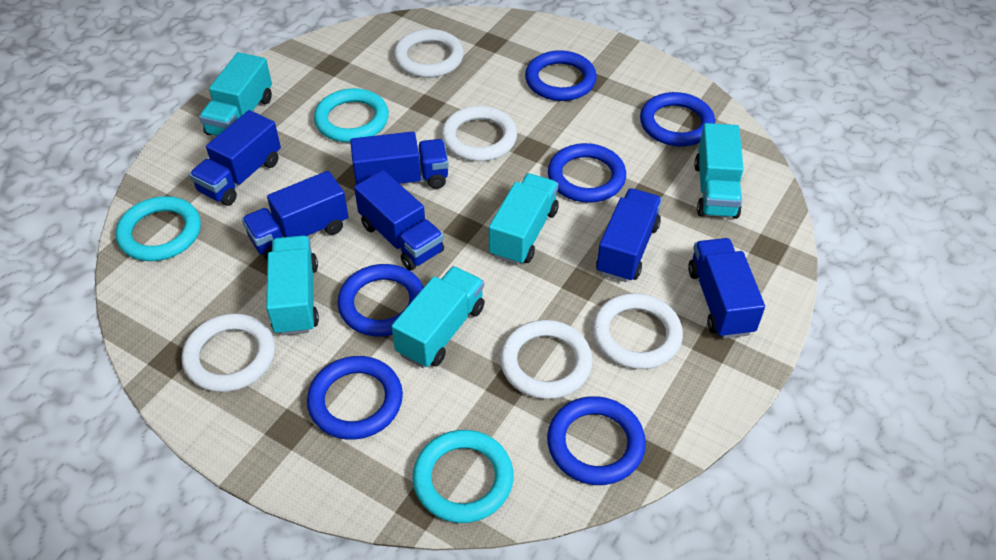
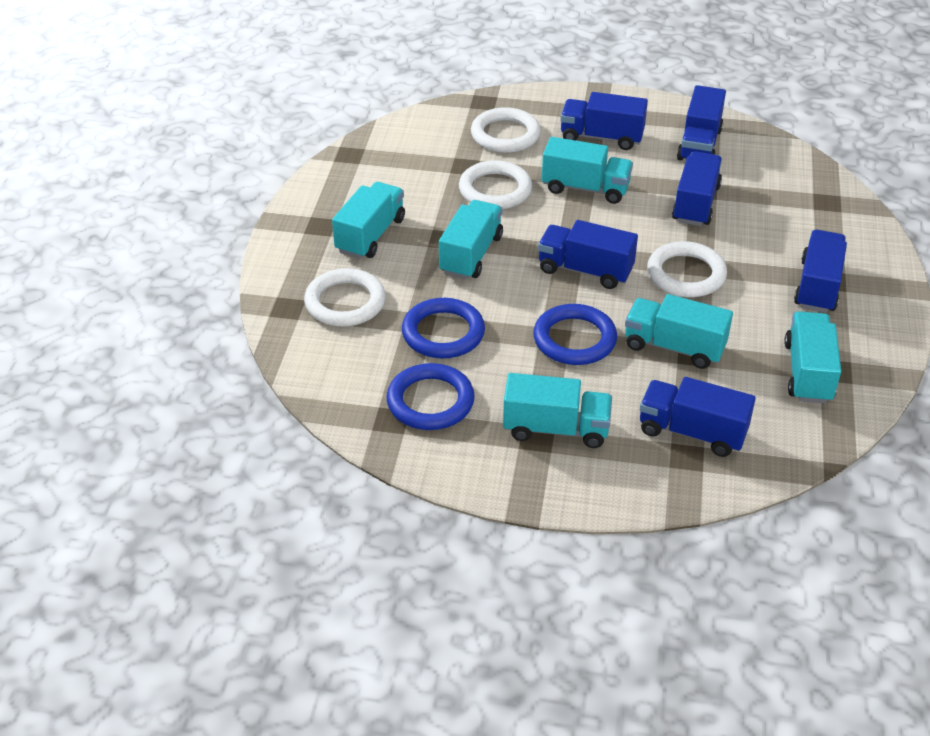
blue ring: 6 -> 3
turquoise ring: 3 -> 0
turquoise truck: 5 -> 6
white ring: 5 -> 4

